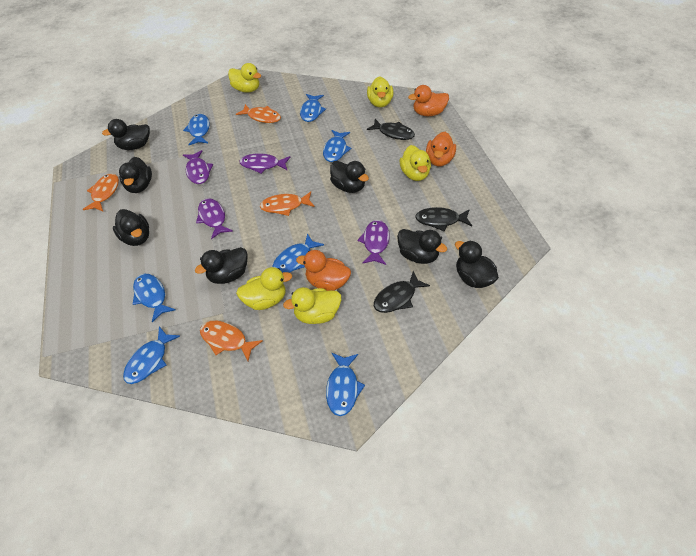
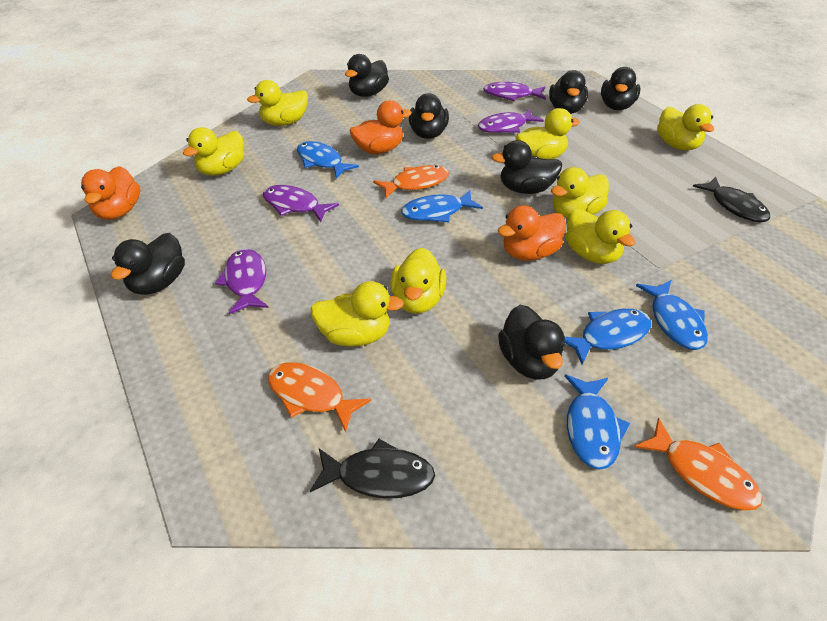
black fish: 3 -> 2
blue fish: 7 -> 5
orange fish: 4 -> 3
yellow duck: 5 -> 8

